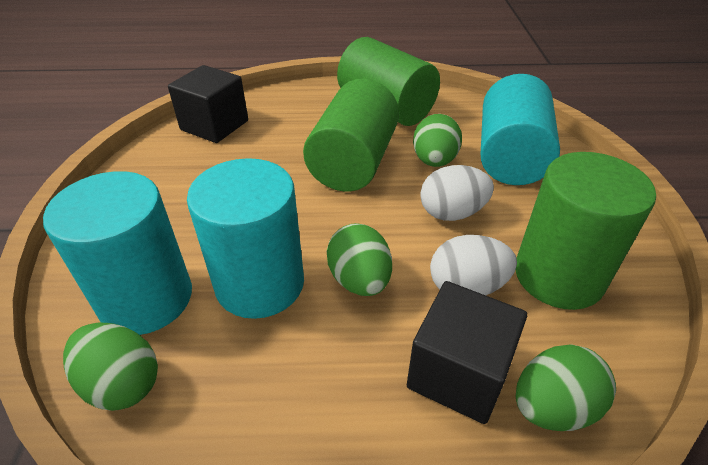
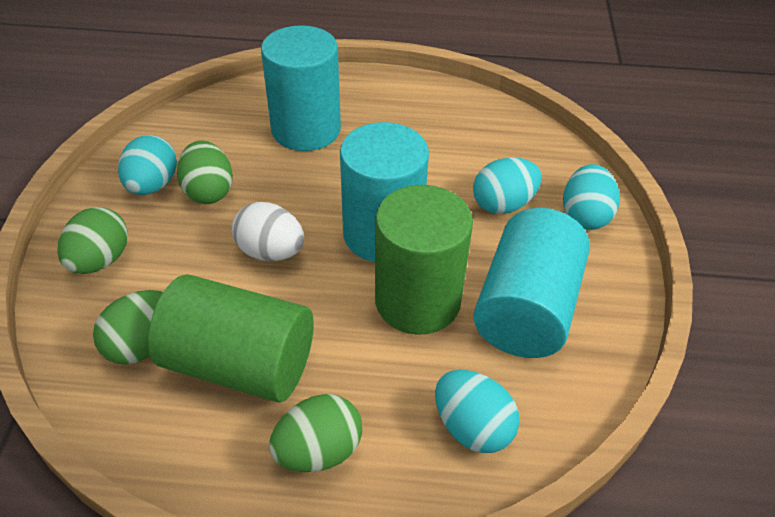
black cube: 2 -> 0
green cylinder: 3 -> 2
turquoise egg: 0 -> 4
white egg: 2 -> 1

